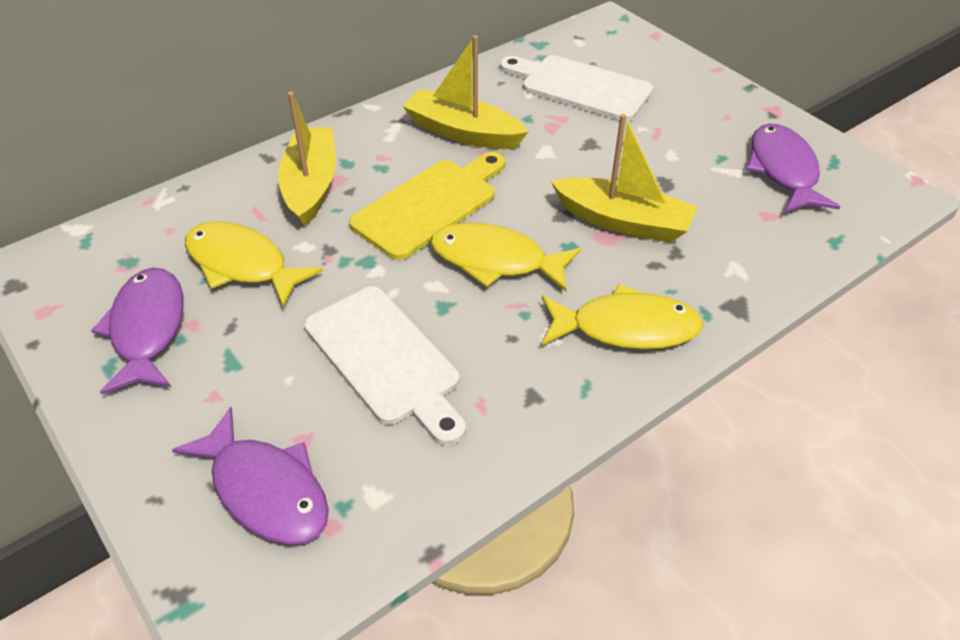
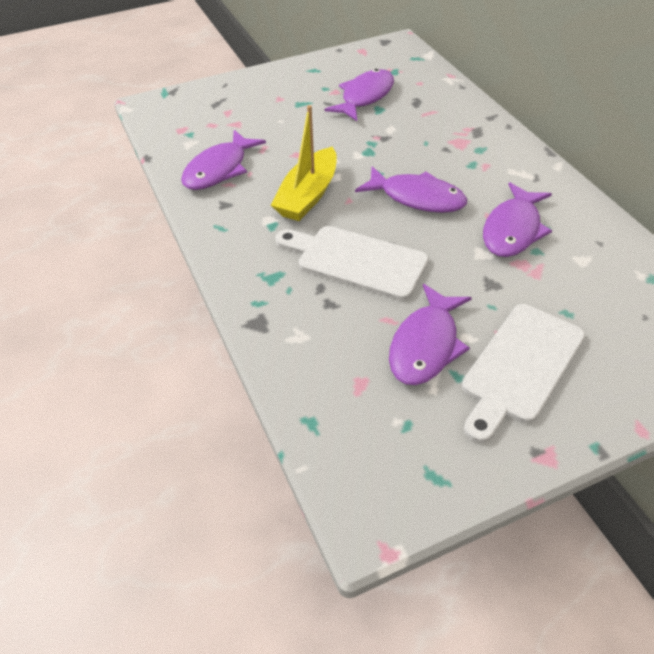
purple fish: 3 -> 5
yellow boat: 3 -> 1
yellow cutting board: 1 -> 0
yellow fish: 3 -> 0

